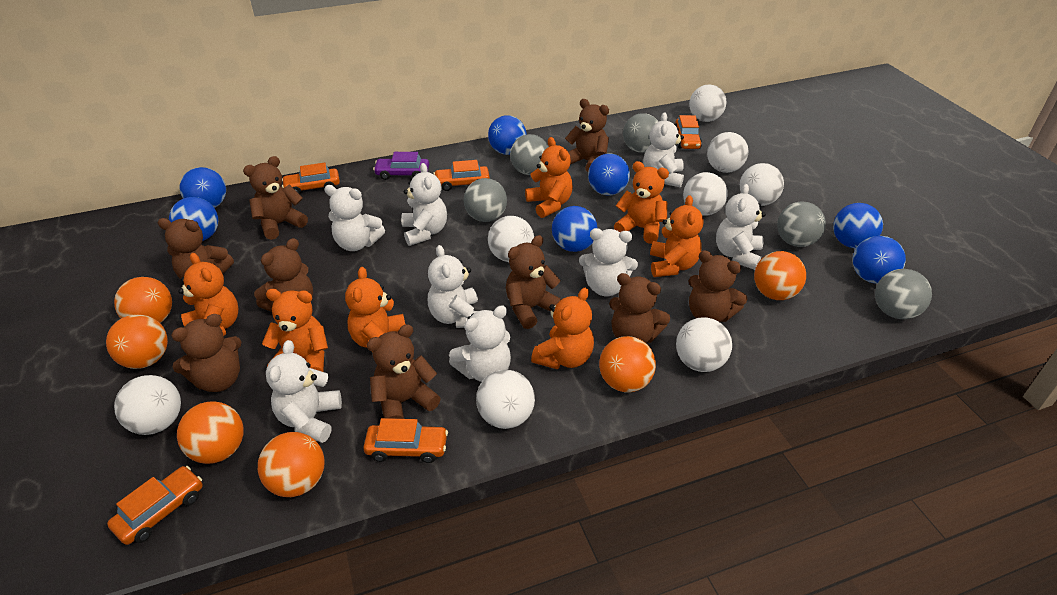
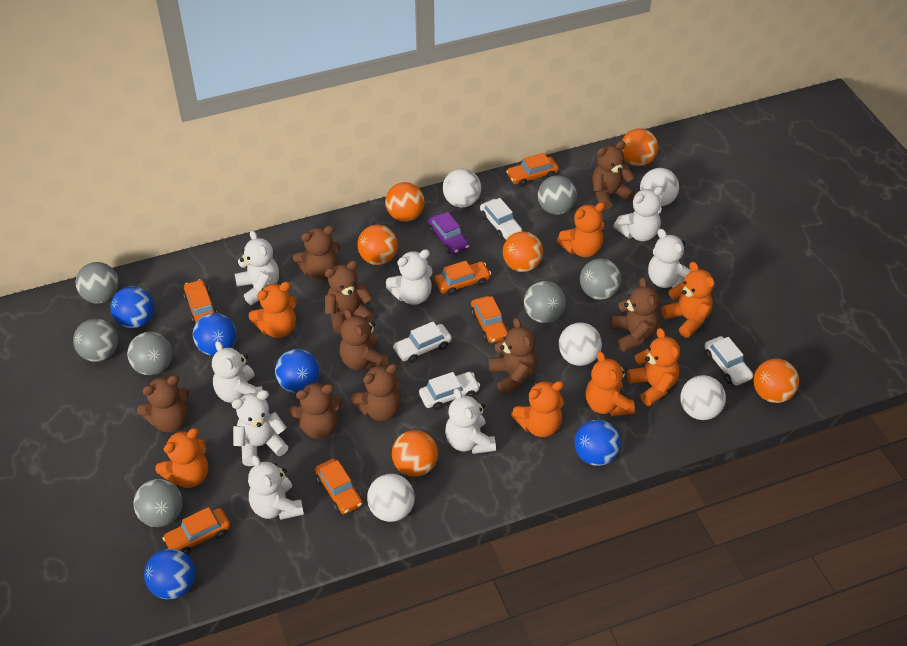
blue ball: 7 -> 5
grey ball: 5 -> 7
orange car: 5 -> 6
white ball: 8 -> 5
white car: 0 -> 4

